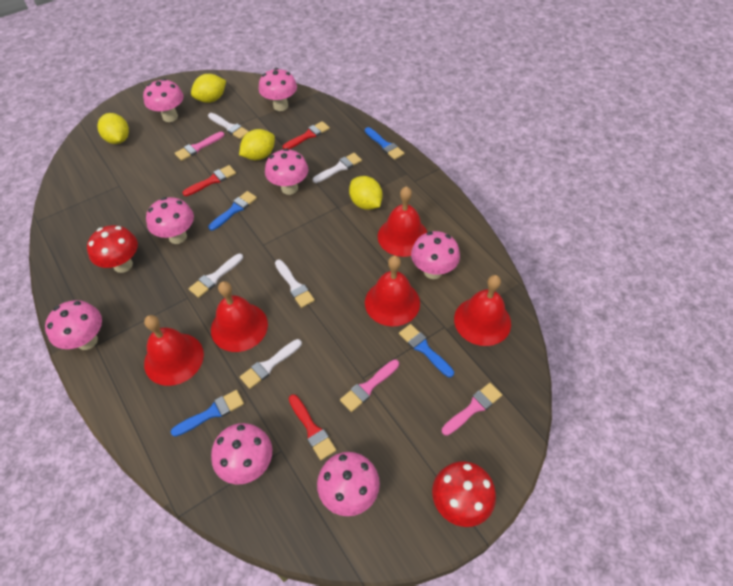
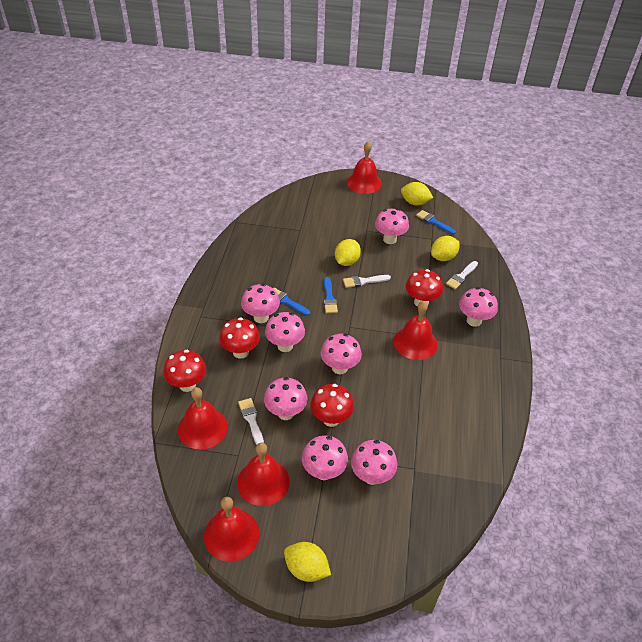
blue brush: 4 -> 3
pink brush: 3 -> 0
red brush: 3 -> 0
red mushroom: 2 -> 4
white brush: 5 -> 3

